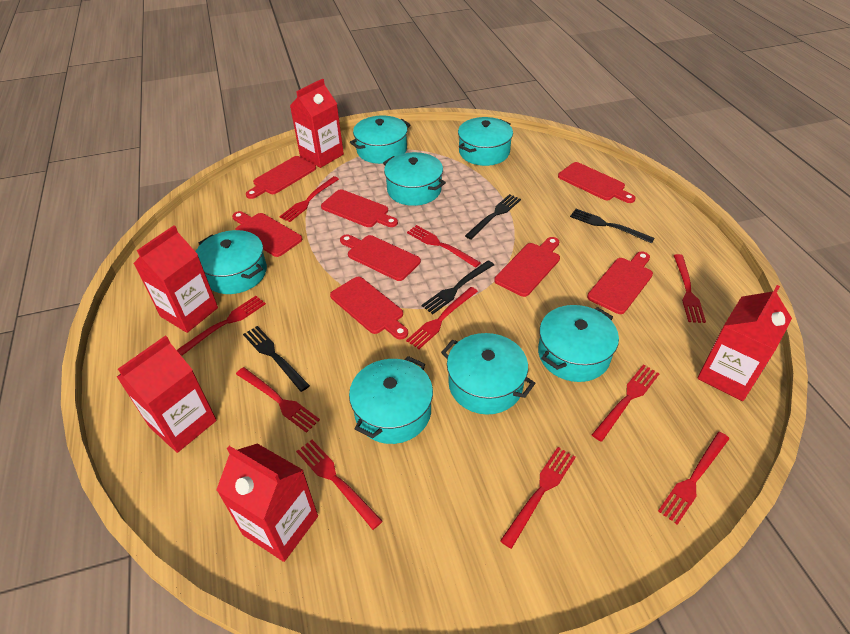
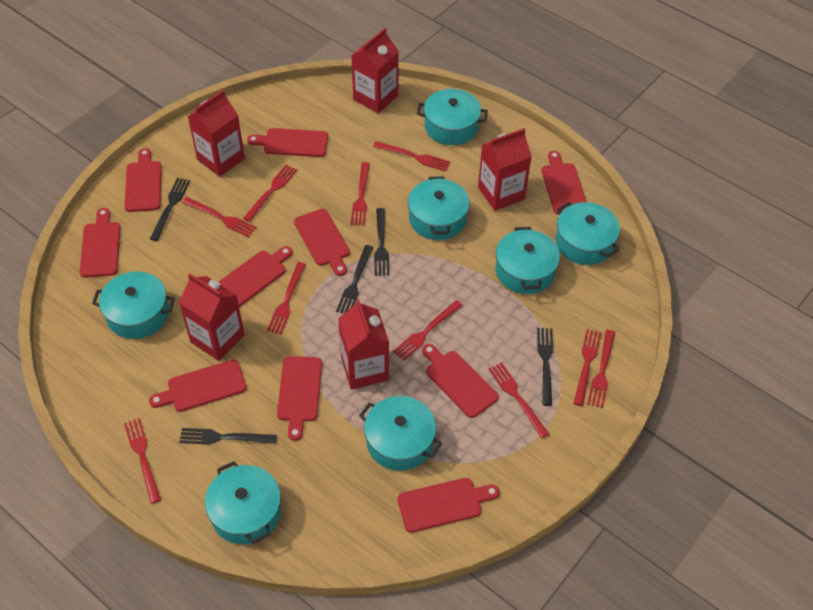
black fork: 4 -> 5
red cutting board: 8 -> 10

